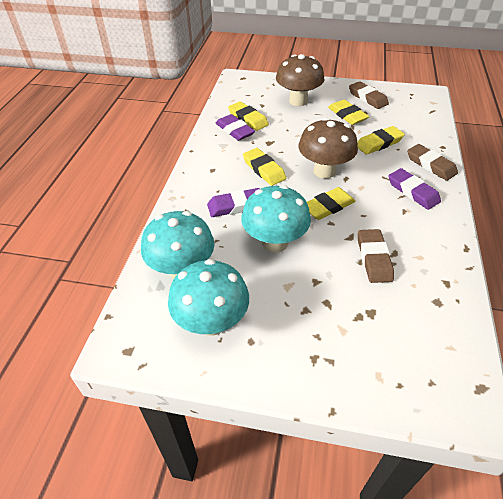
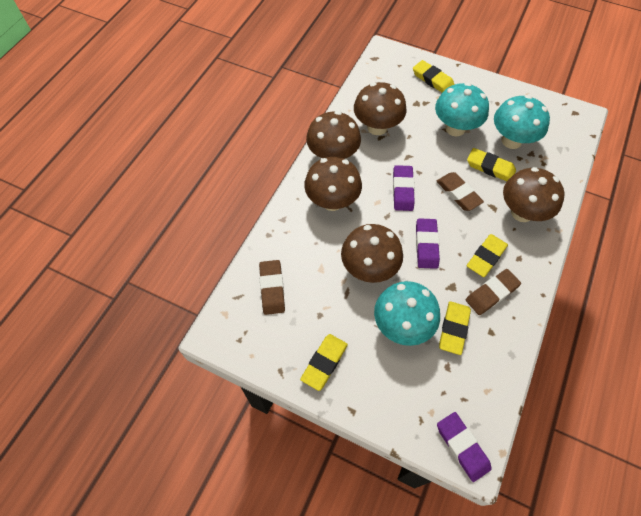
brown mushroom: 2 -> 5

